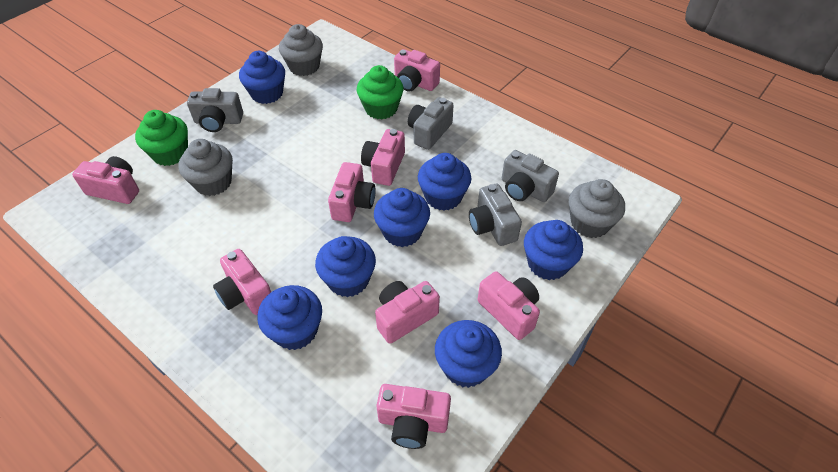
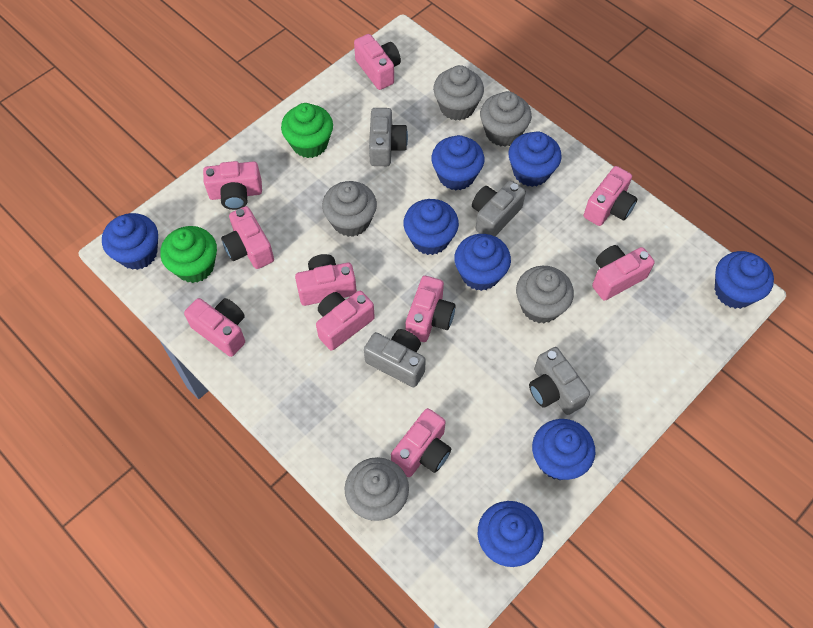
blue cupcake: 7 -> 8
grey cupcake: 3 -> 5
pink camera: 8 -> 10

